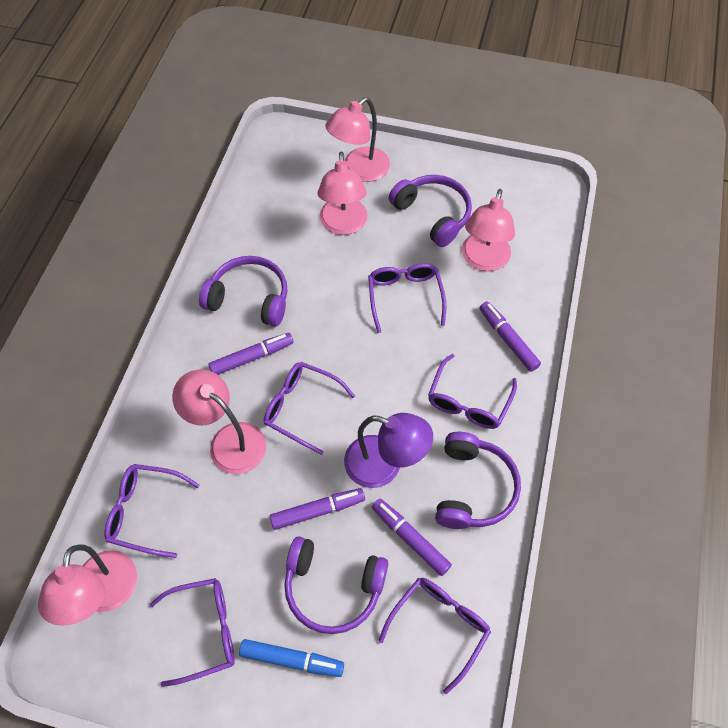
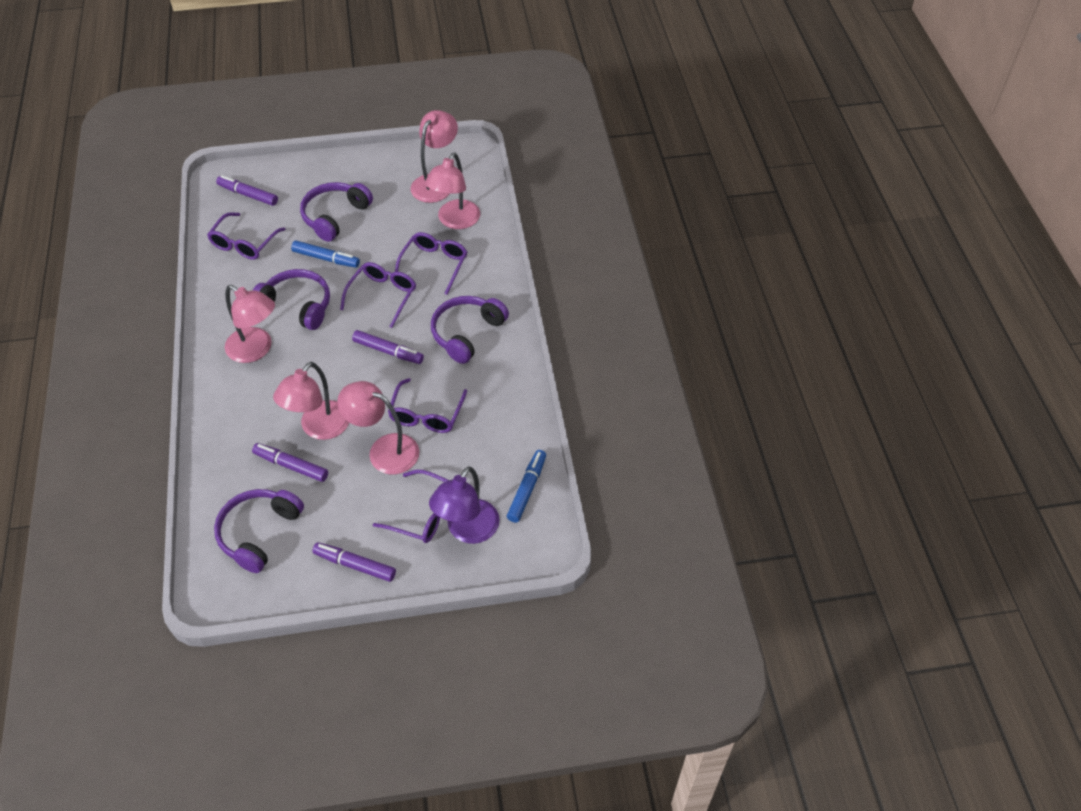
blue marker: 1 -> 2
purple glasses: 6 -> 5

